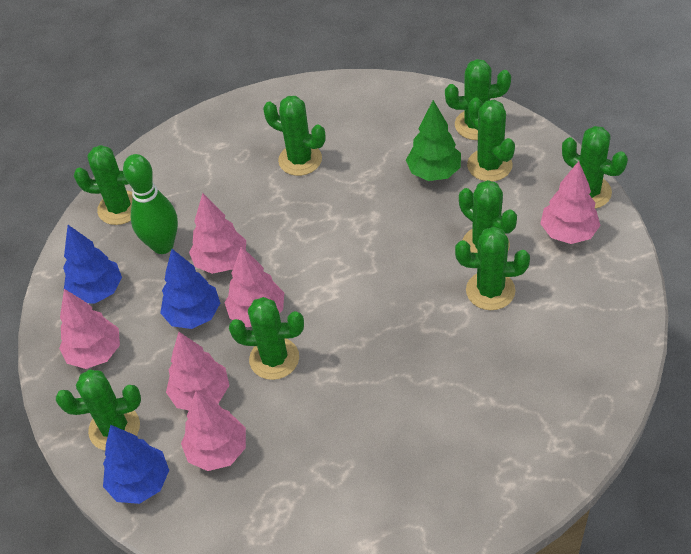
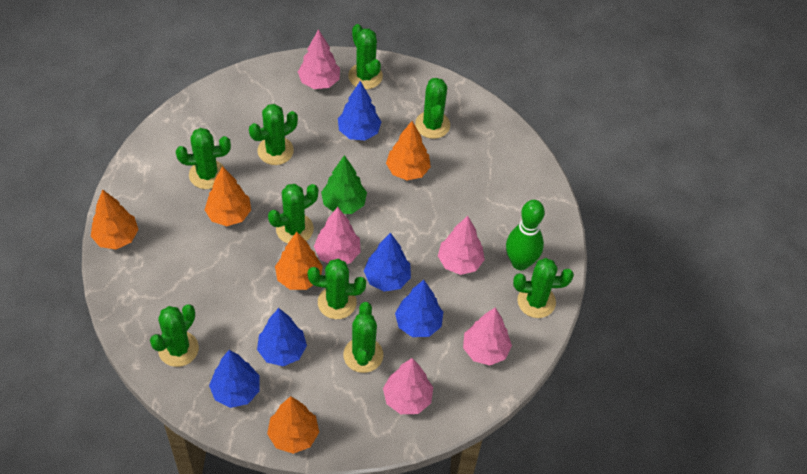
blue tree: 3 -> 5
orange tree: 0 -> 5
pink tree: 6 -> 5

